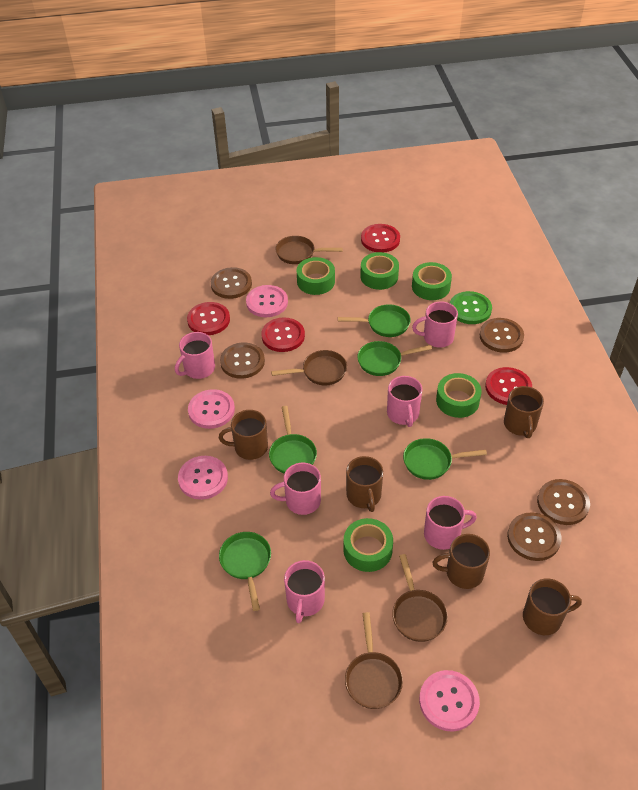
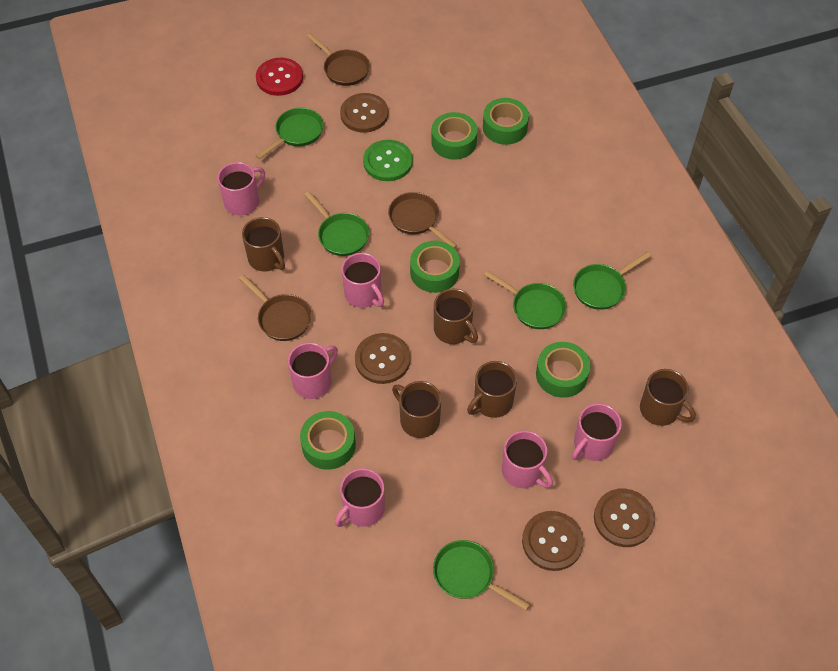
brown button: 5 -> 4
brown pan: 4 -> 3
pink button: 4 -> 0
red button: 4 -> 1

